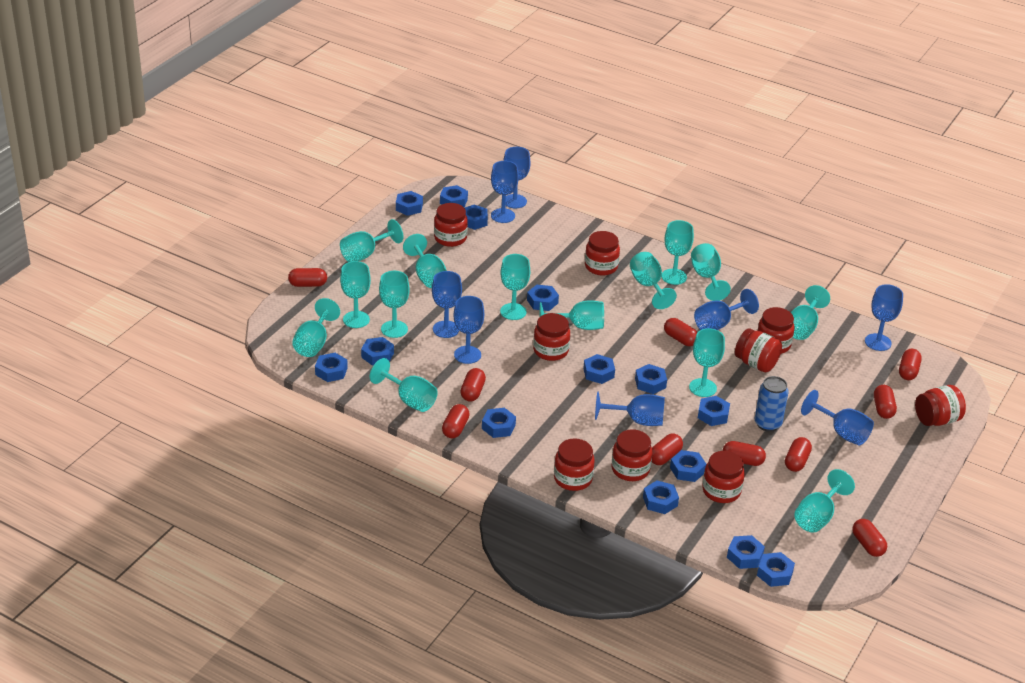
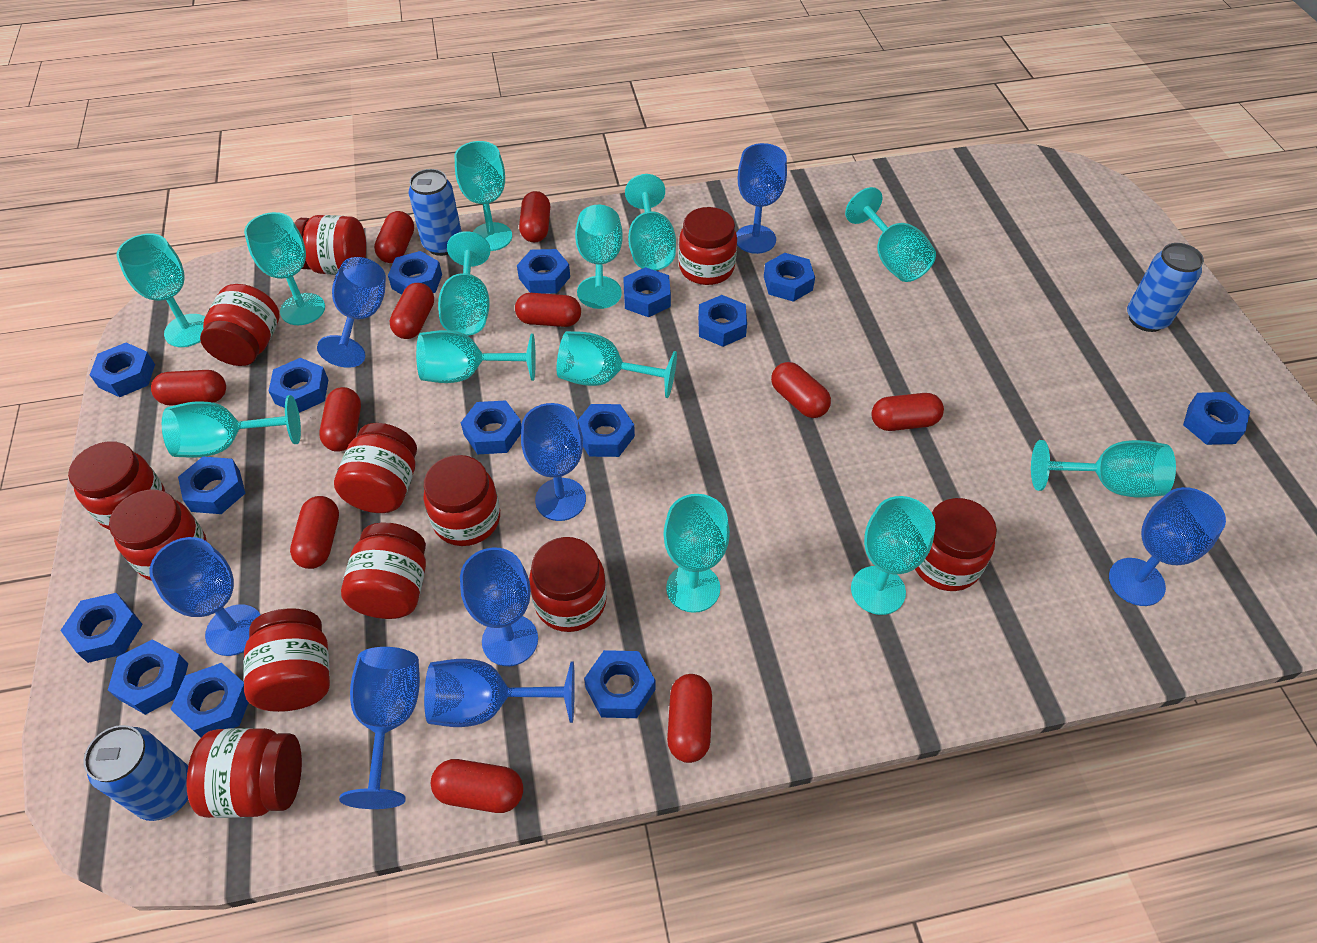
blue can: 1 -> 3
blue nut: 14 -> 15
red capsule: 10 -> 11
red jar: 9 -> 12
turquoise goblet: 14 -> 13

